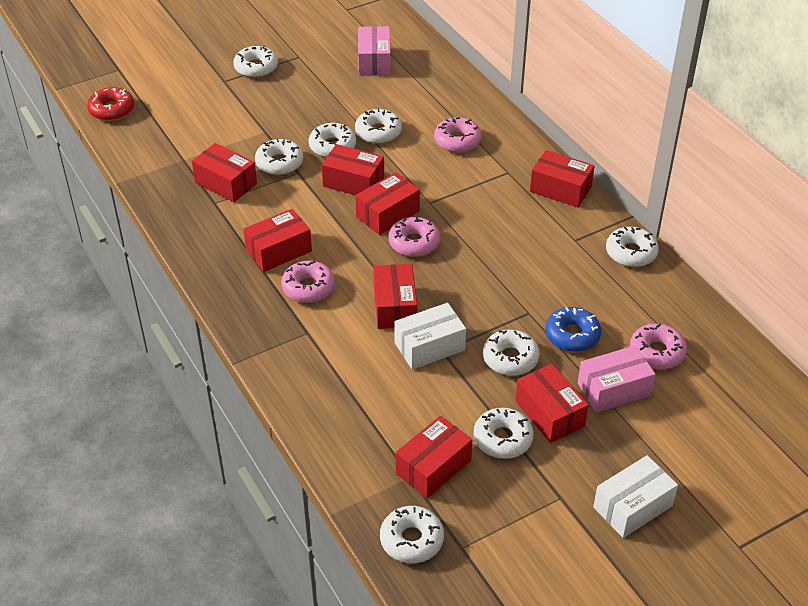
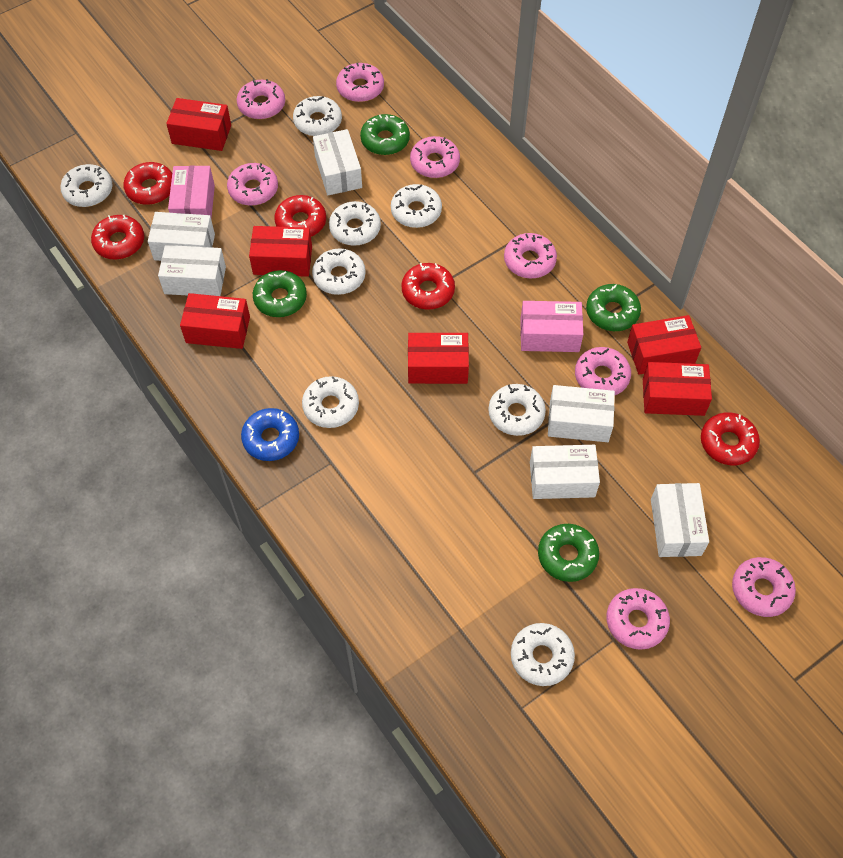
green donut: 0 -> 4
pink donut: 4 -> 8
red box: 8 -> 6
red donut: 1 -> 5
white box: 2 -> 6

